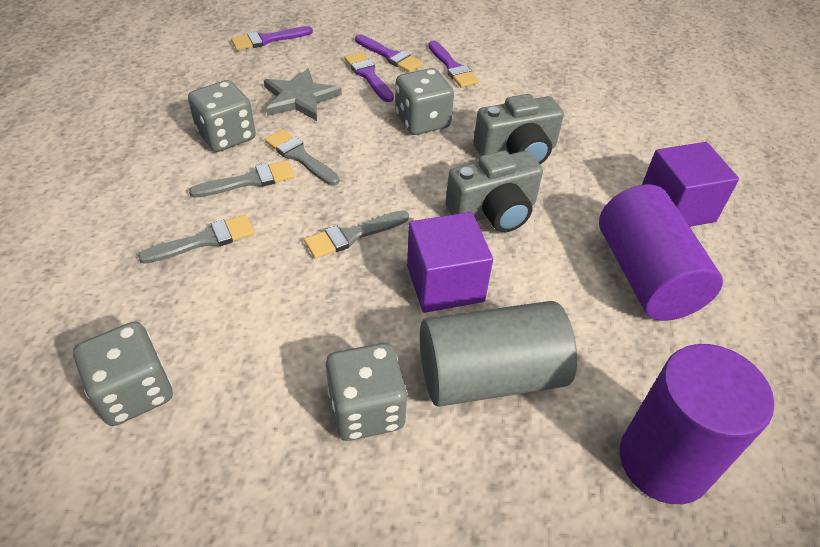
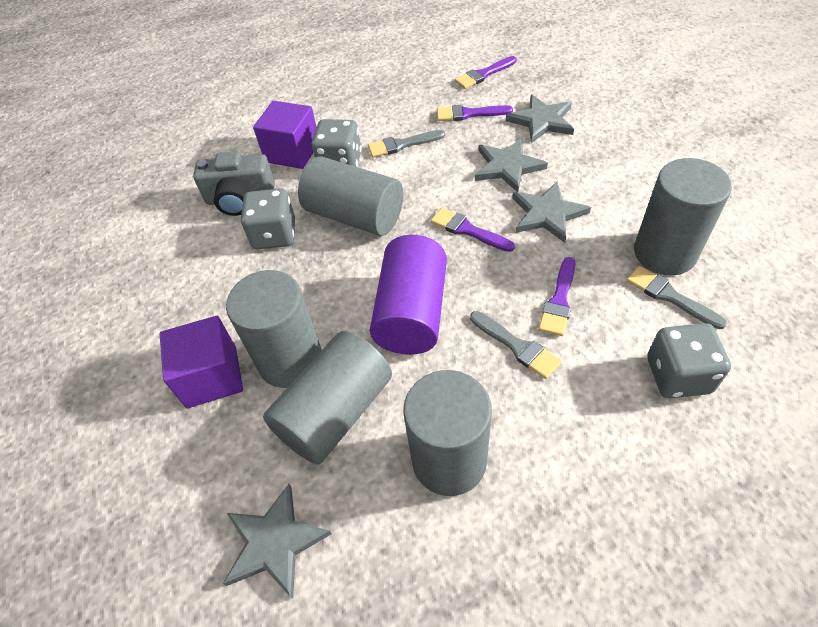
grey brush: 4 -> 3
grey camera: 2 -> 1
grey cylinder: 1 -> 5
grey dice: 4 -> 3
grey star: 1 -> 4
purple cylinder: 2 -> 1

